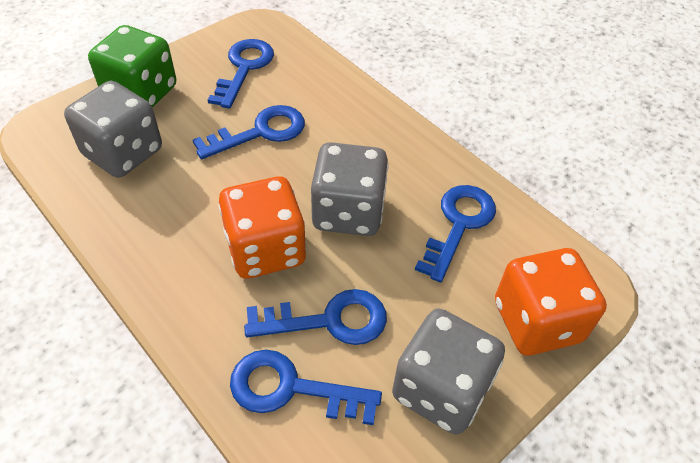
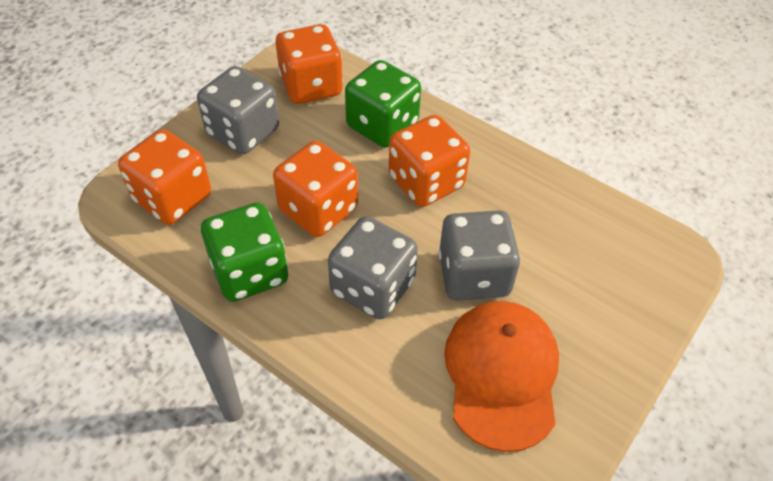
blue key: 5 -> 0
green dice: 1 -> 2
orange cap: 0 -> 1
orange dice: 2 -> 4

